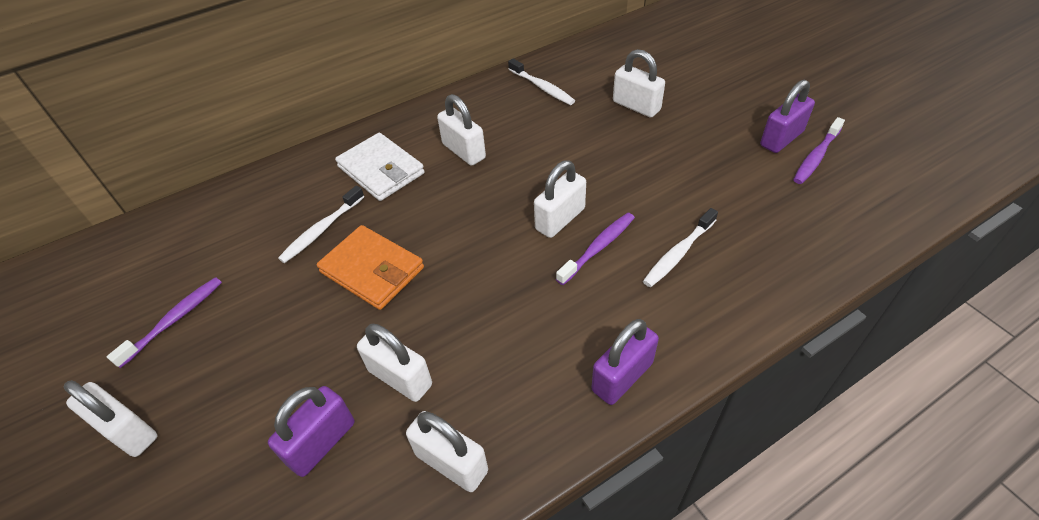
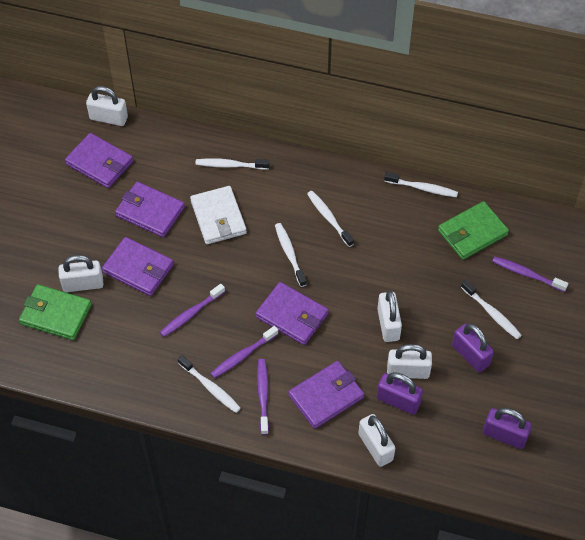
green wallet: 0 -> 2
orange wallet: 1 -> 0
purple toothbrush: 3 -> 4
purple wallet: 0 -> 5
white padlock: 6 -> 5
white toothbrush: 3 -> 6

